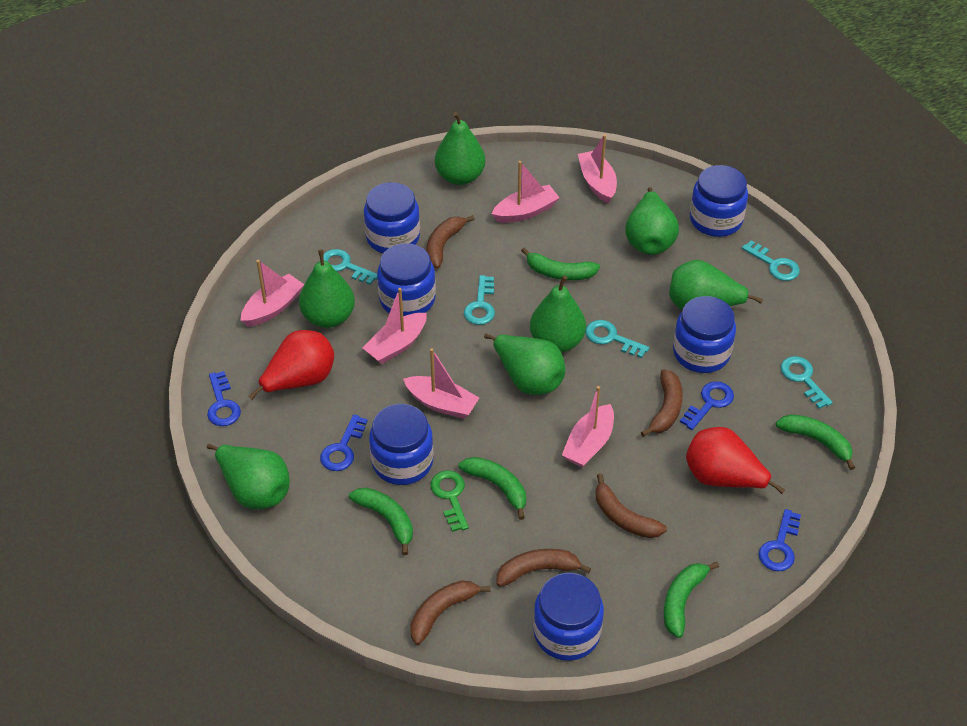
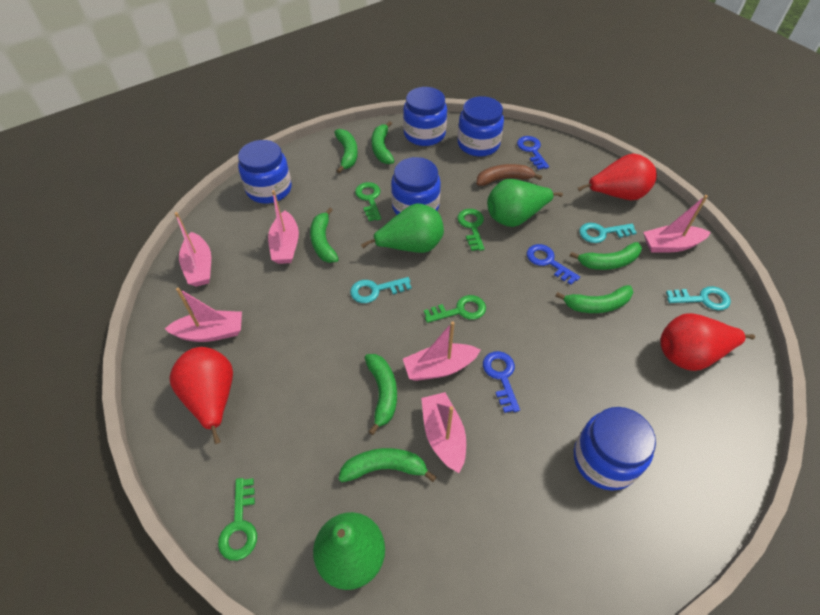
blue jar: 6 -> 5
blue key: 4 -> 3
brown banana: 5 -> 1
green banana: 5 -> 7
green key: 1 -> 4
green pear: 7 -> 3
red pear: 2 -> 3
turquoise key: 5 -> 3

